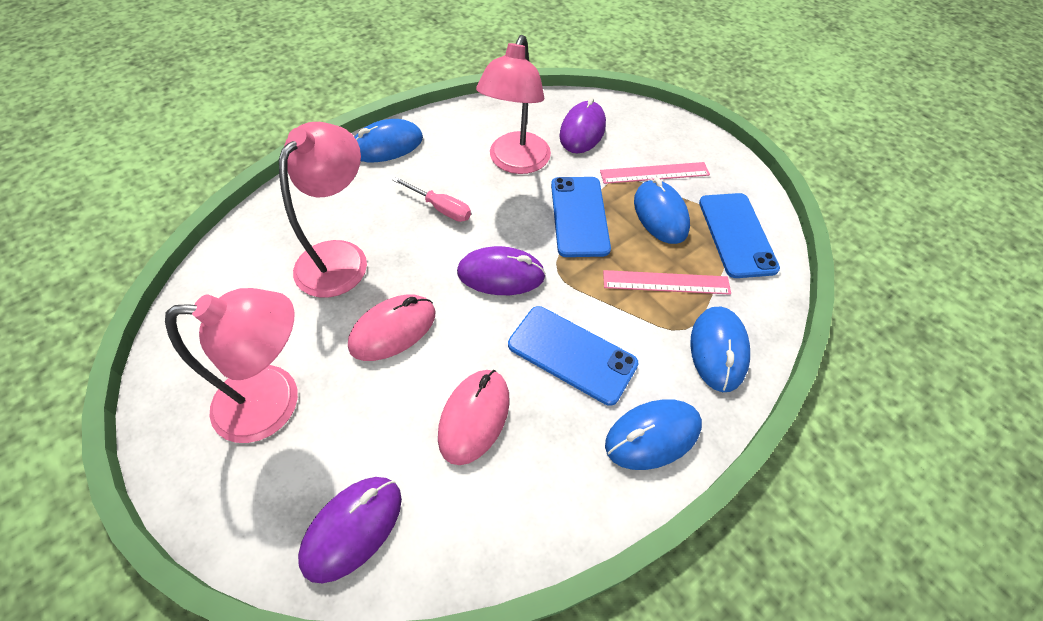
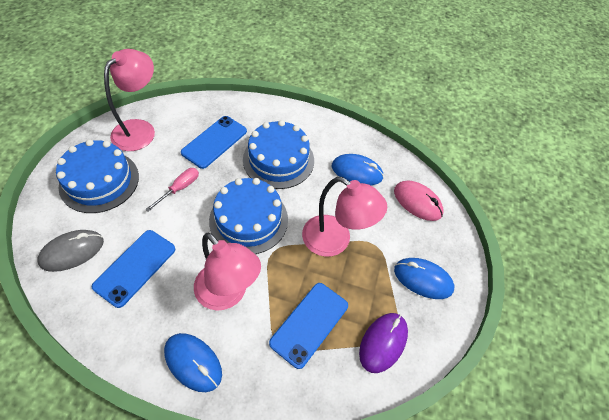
blue cake: 0 -> 3
blue mouse: 4 -> 3
grey mouse: 0 -> 1
pink mouse: 2 -> 1
pink ruler: 2 -> 0
purple mouse: 3 -> 1

